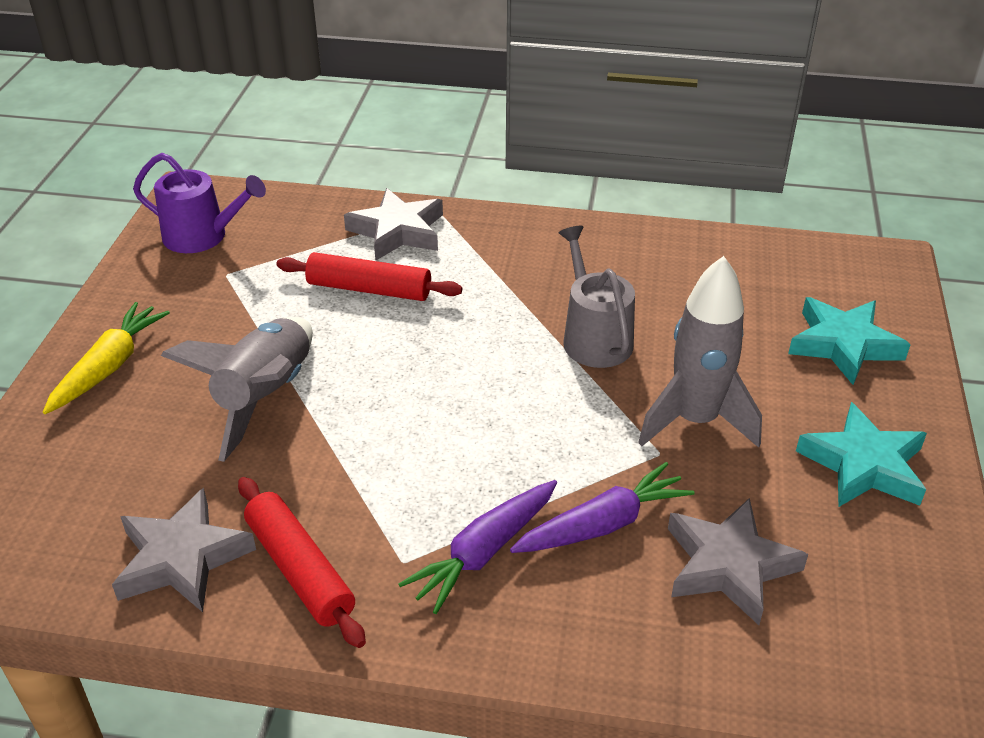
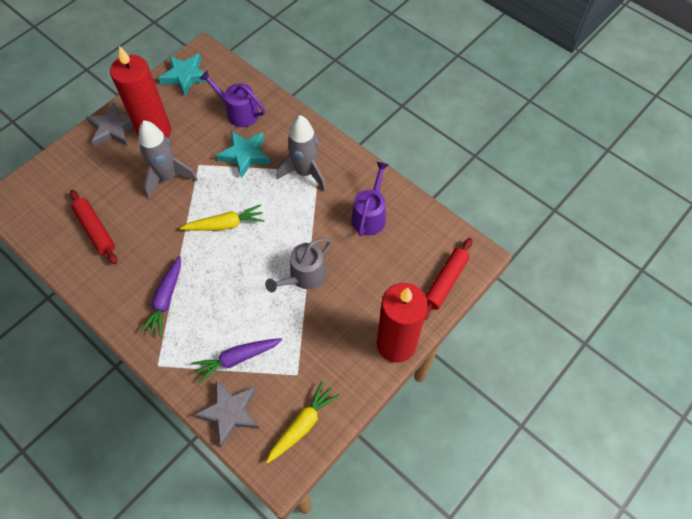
grey star: 3 -> 2
purple watering can: 1 -> 2
red candle: 0 -> 2
yellow carrot: 1 -> 2

